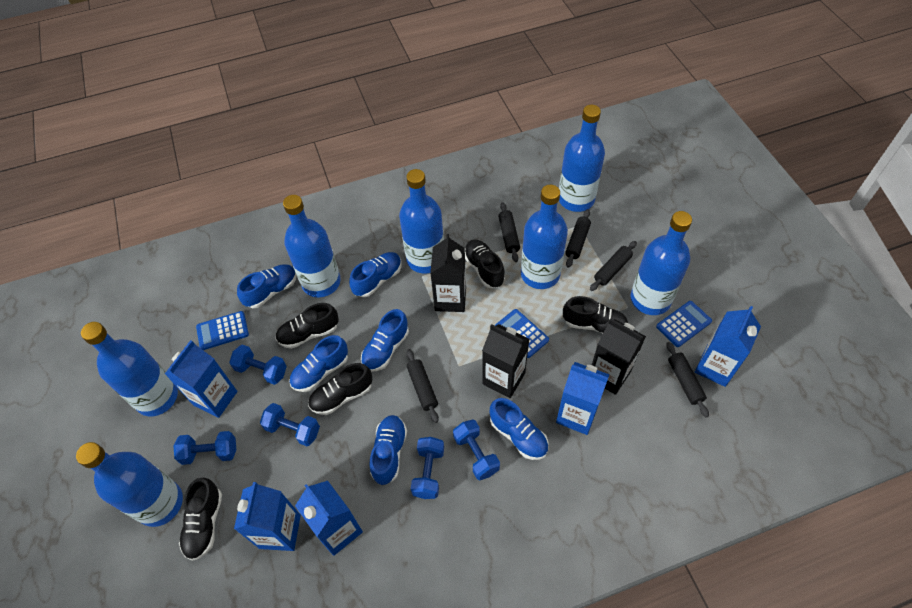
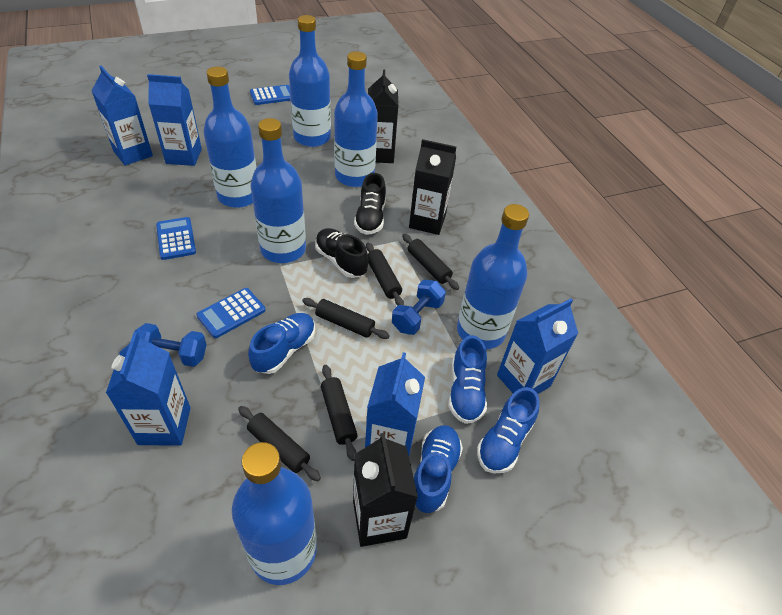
black shoe: 5 -> 2
blue bottle: 7 -> 6
blue dumbbell: 5 -> 2
blue shoe: 6 -> 4

